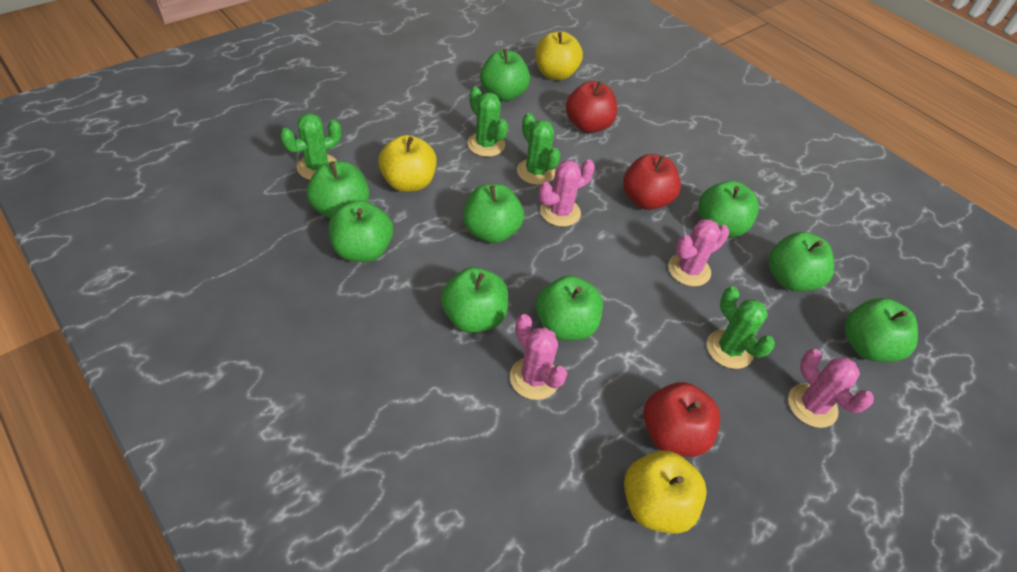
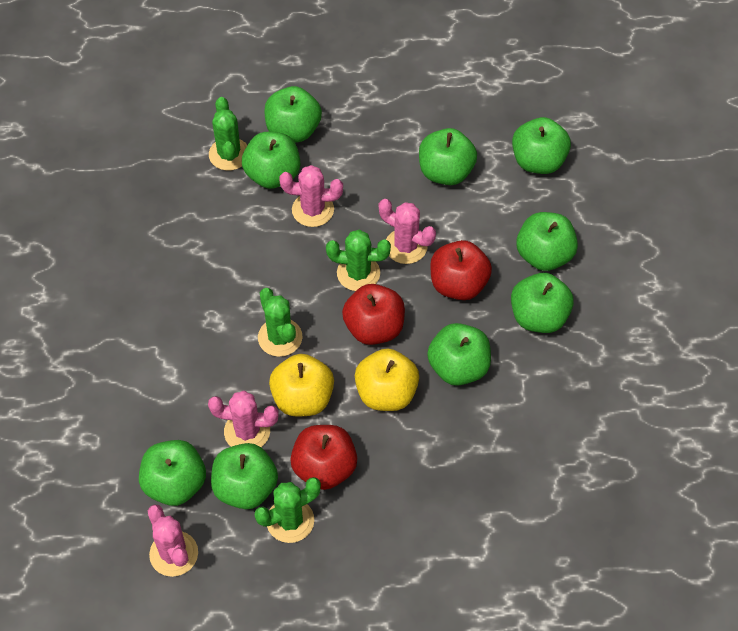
yellow apple: 3 -> 2

